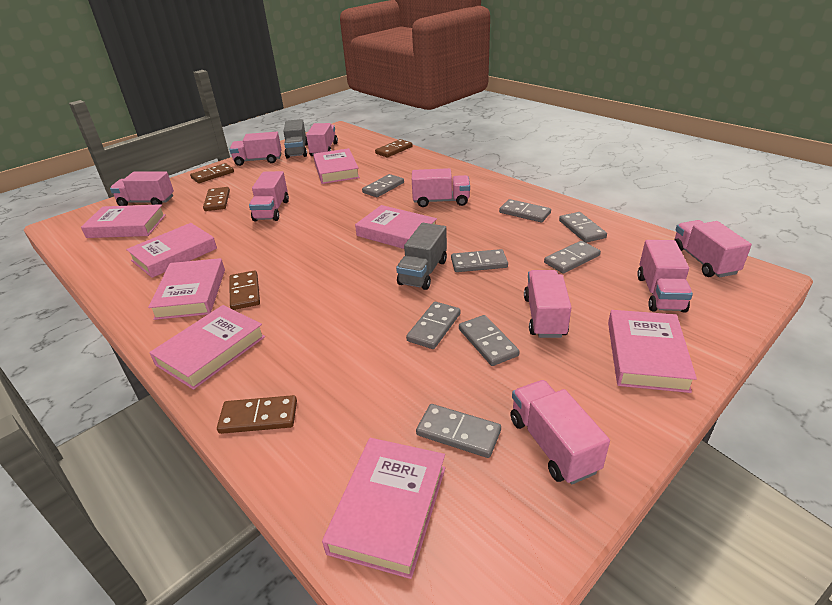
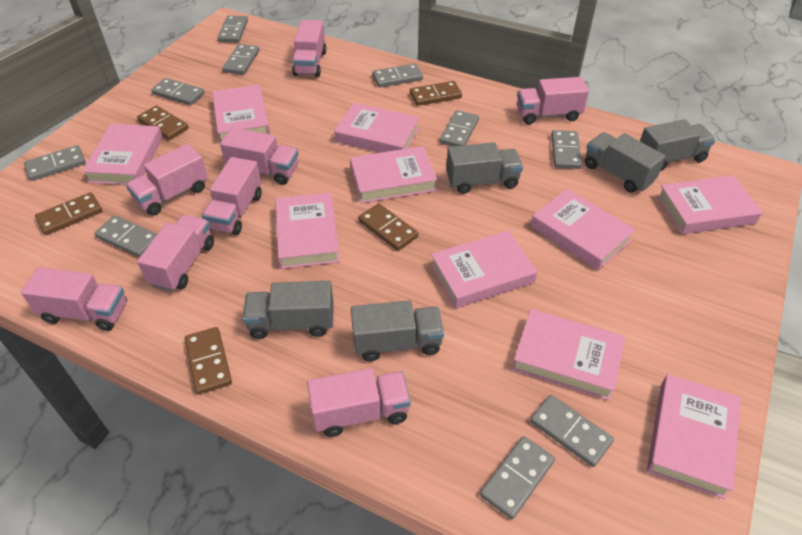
grey domino: 8 -> 10
grey truck: 2 -> 5
pink book: 8 -> 10
pink truck: 9 -> 8

